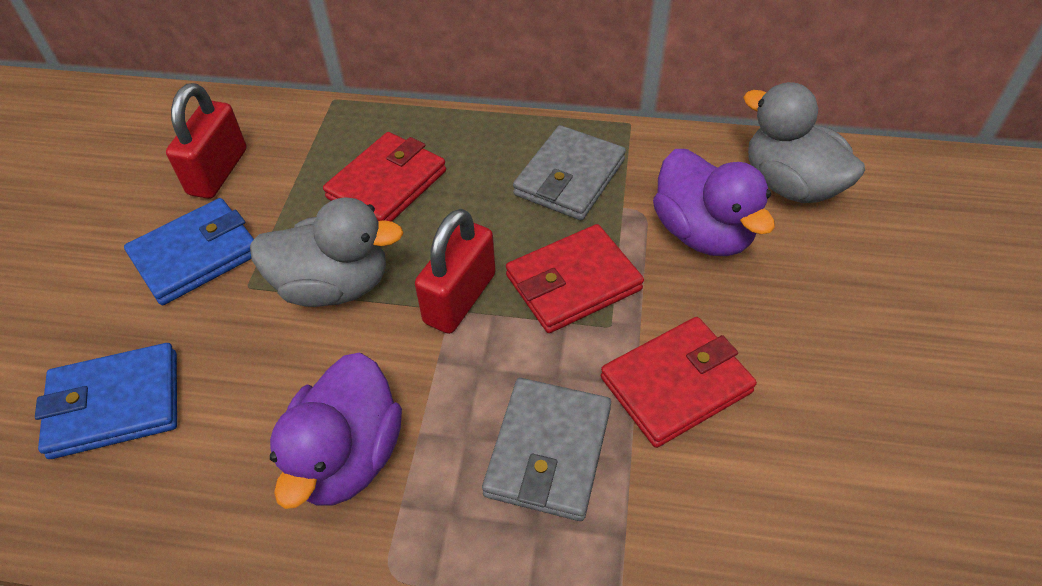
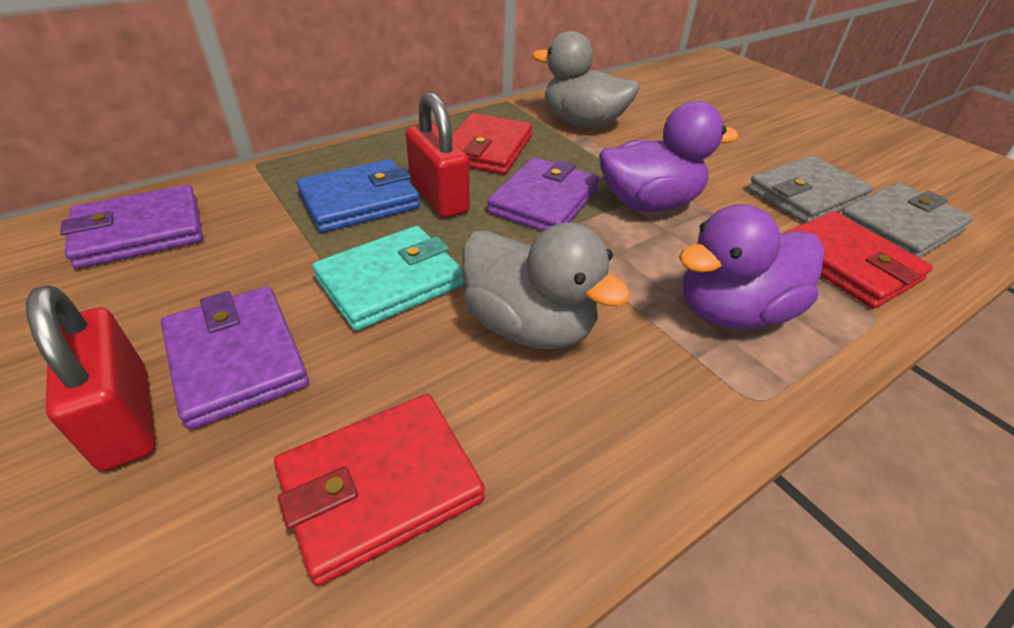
blue wallet: 2 -> 1
purple wallet: 0 -> 3
turquoise wallet: 0 -> 1

